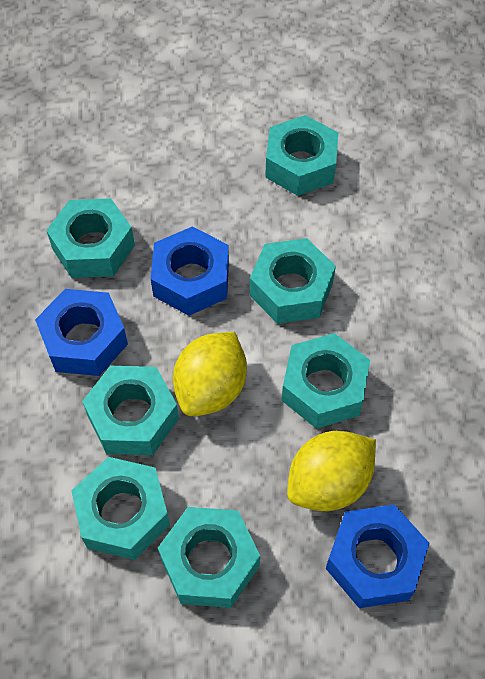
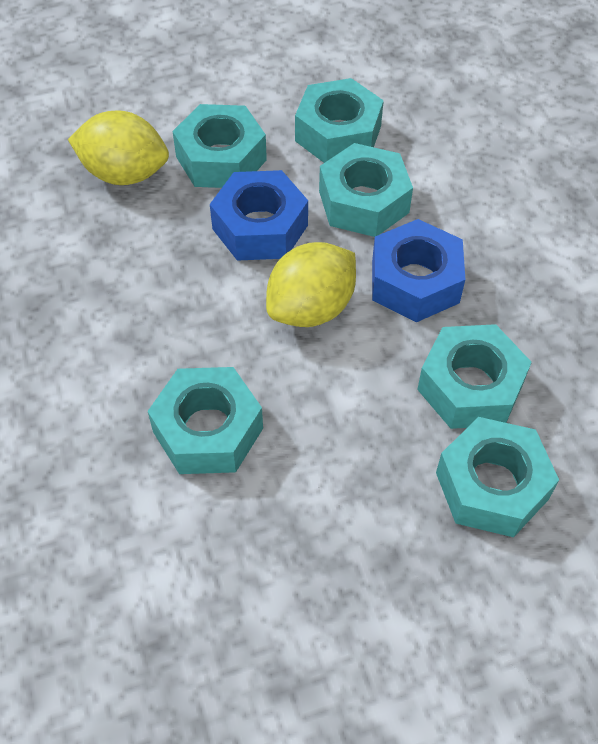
blue nut: 3 -> 2
turquoise nut: 7 -> 6

